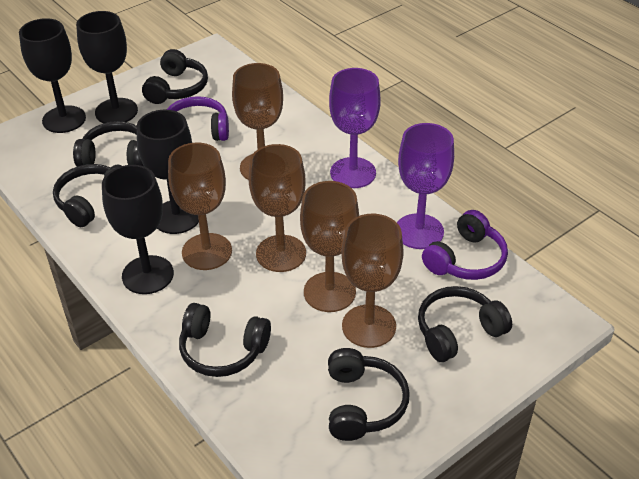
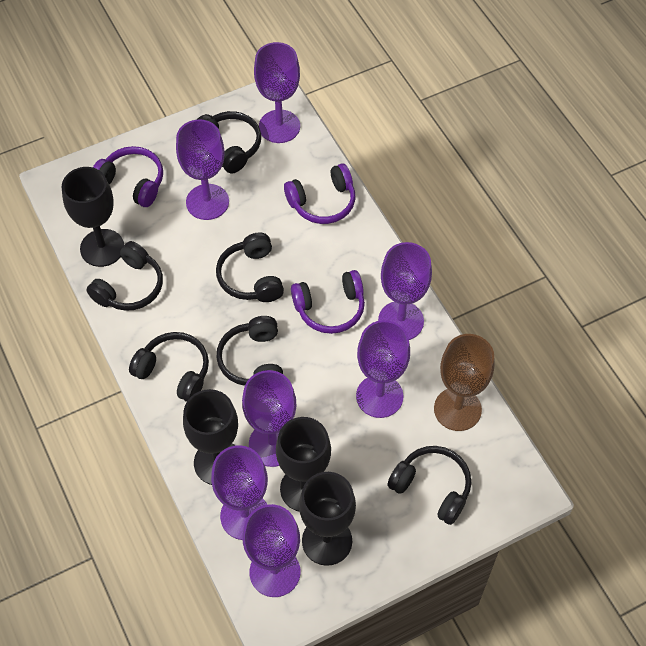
brown goblet: 5 -> 1
purple goblet: 2 -> 7
purple headphones: 2 -> 3

